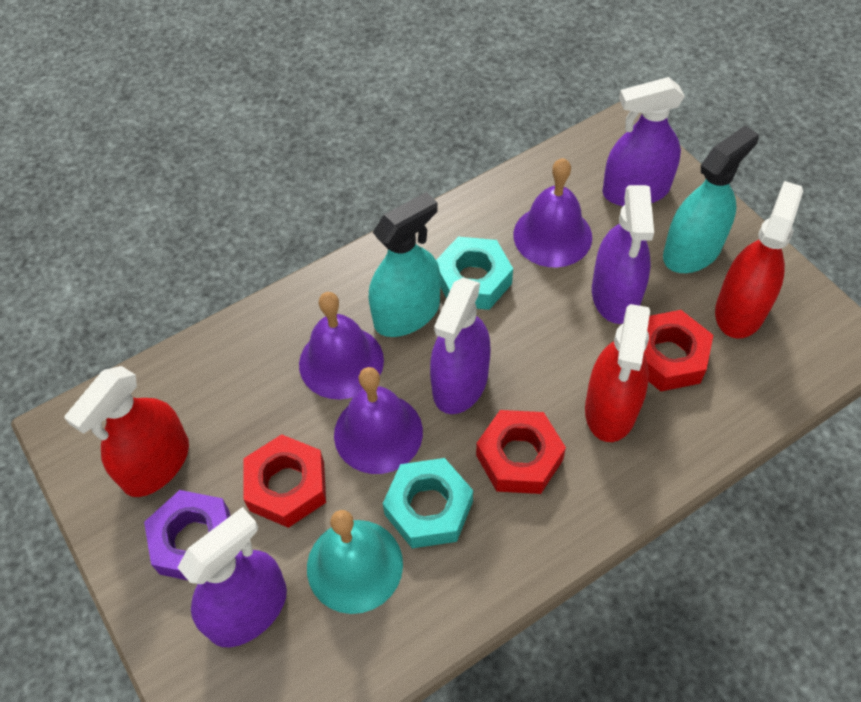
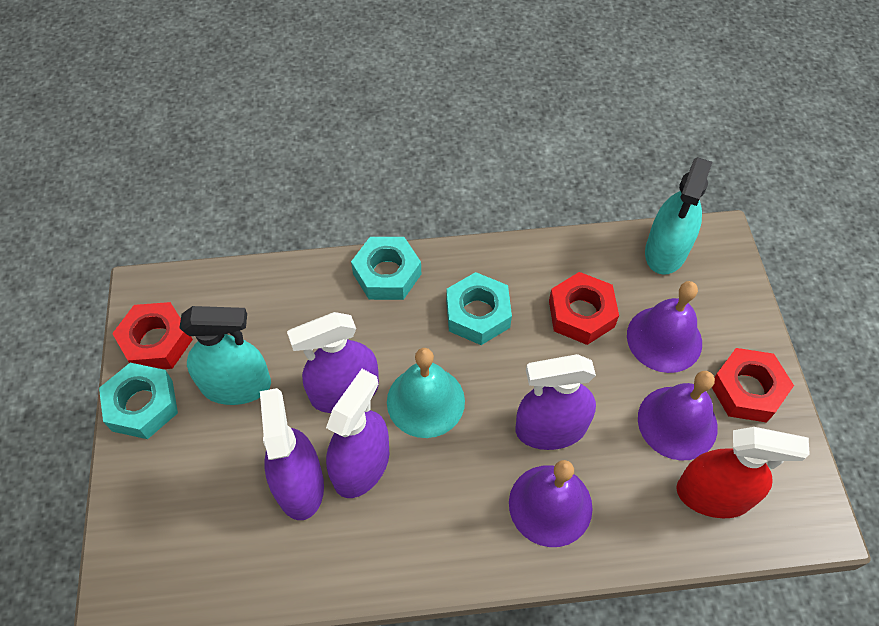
purple nut: 1 -> 0
red spray bottle: 3 -> 1
turquoise nut: 2 -> 3

